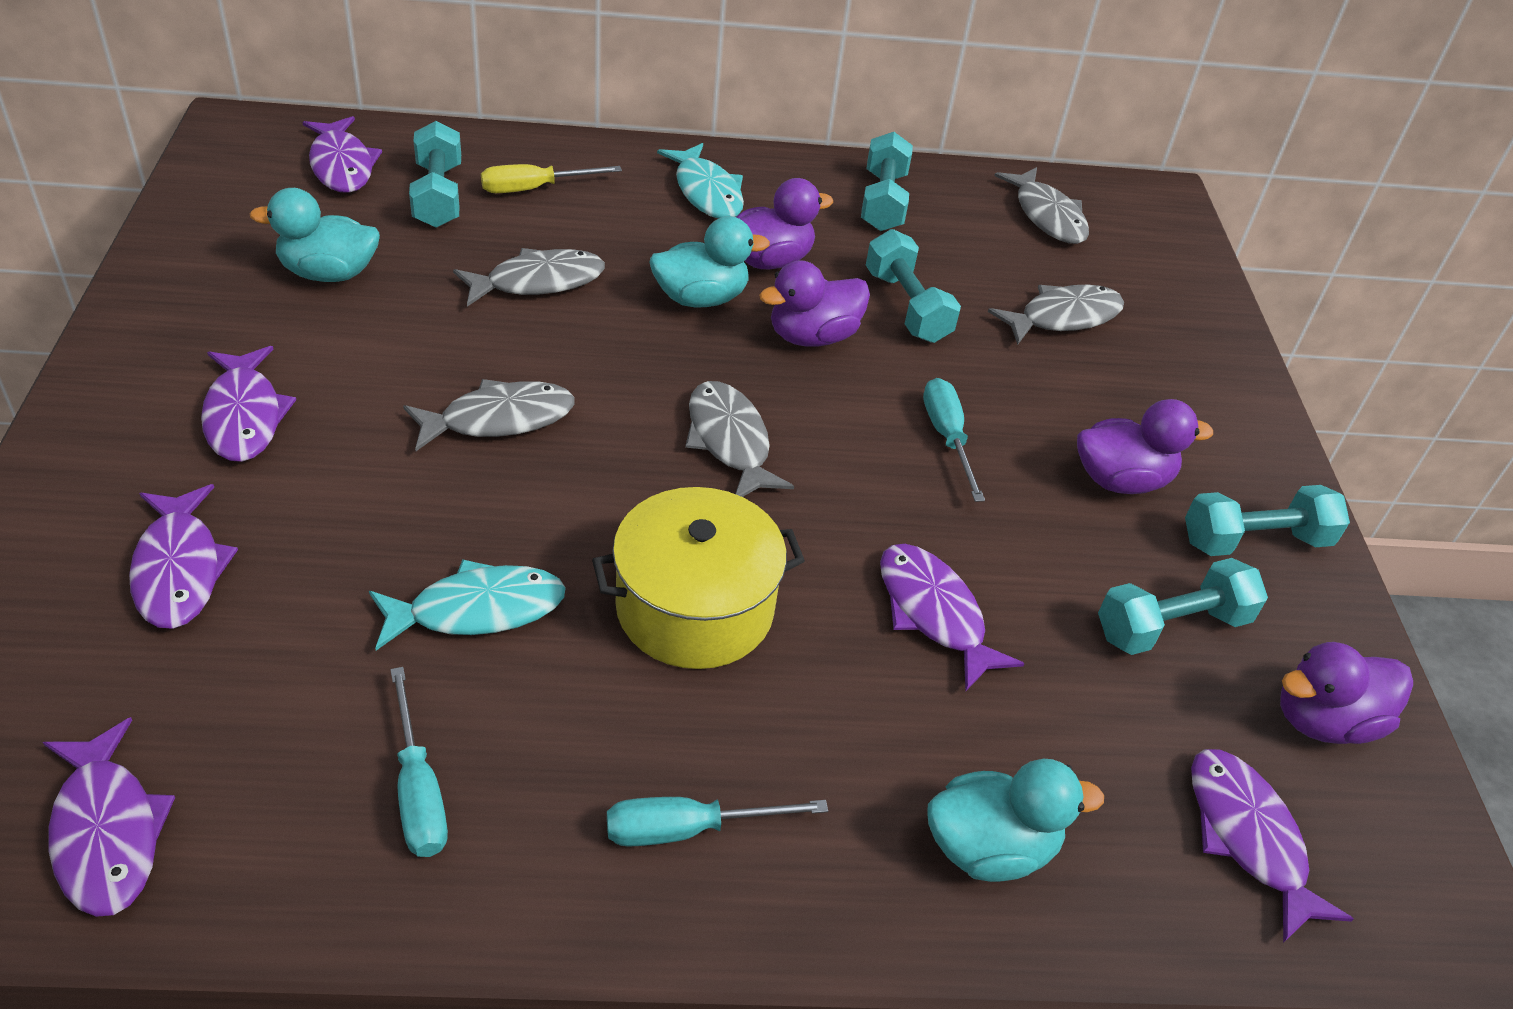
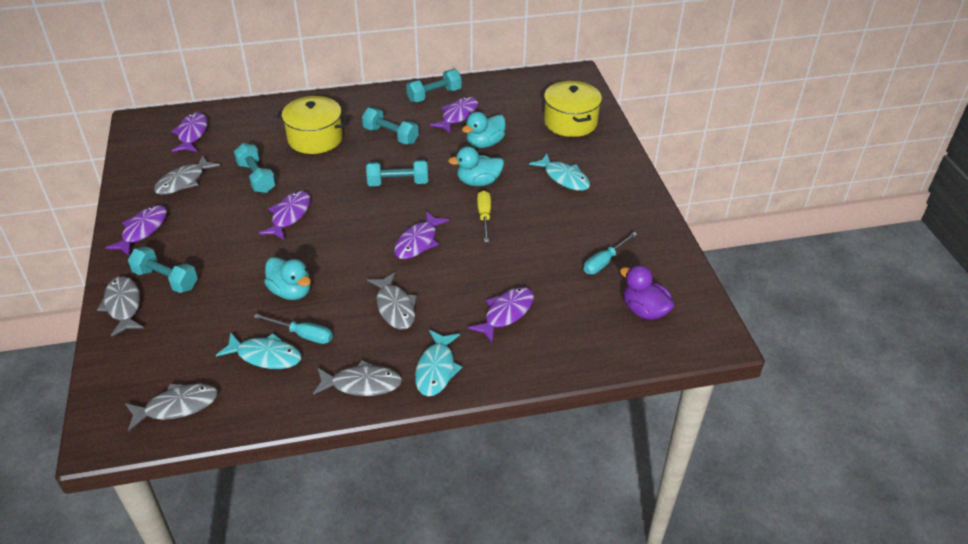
purple duck: 4 -> 1
turquoise fish: 2 -> 3
turquoise screwdriver: 3 -> 2
yellow pot: 1 -> 2

